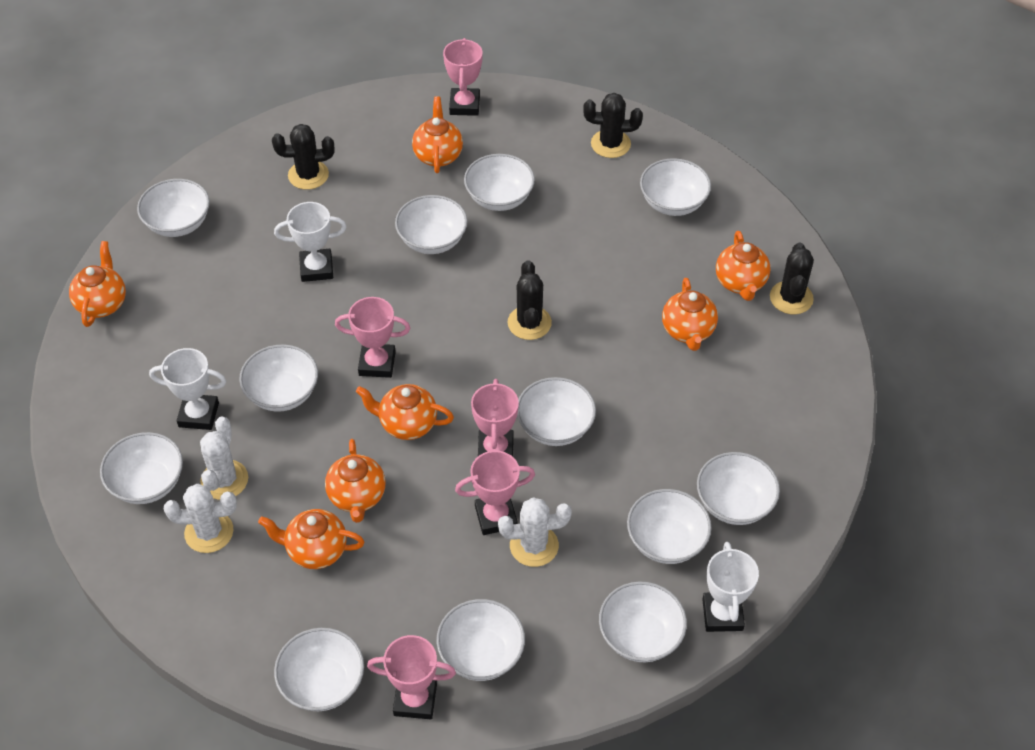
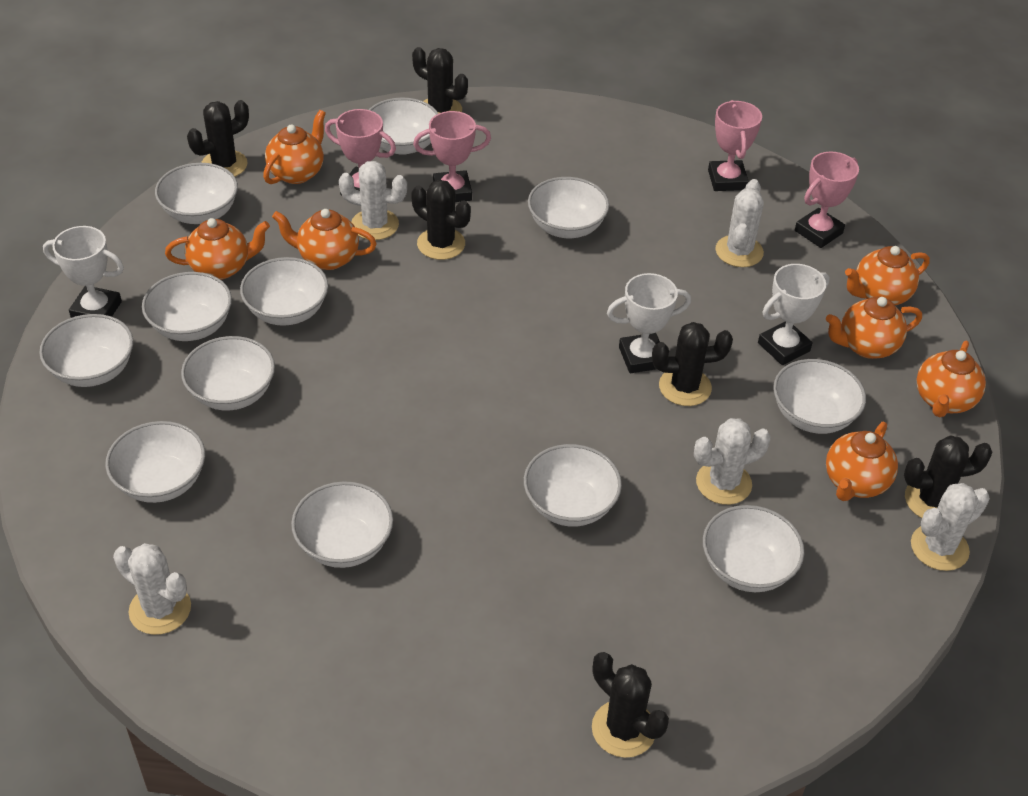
black cactus: 4 -> 6
pink trophy: 5 -> 4
white cactus: 3 -> 5

